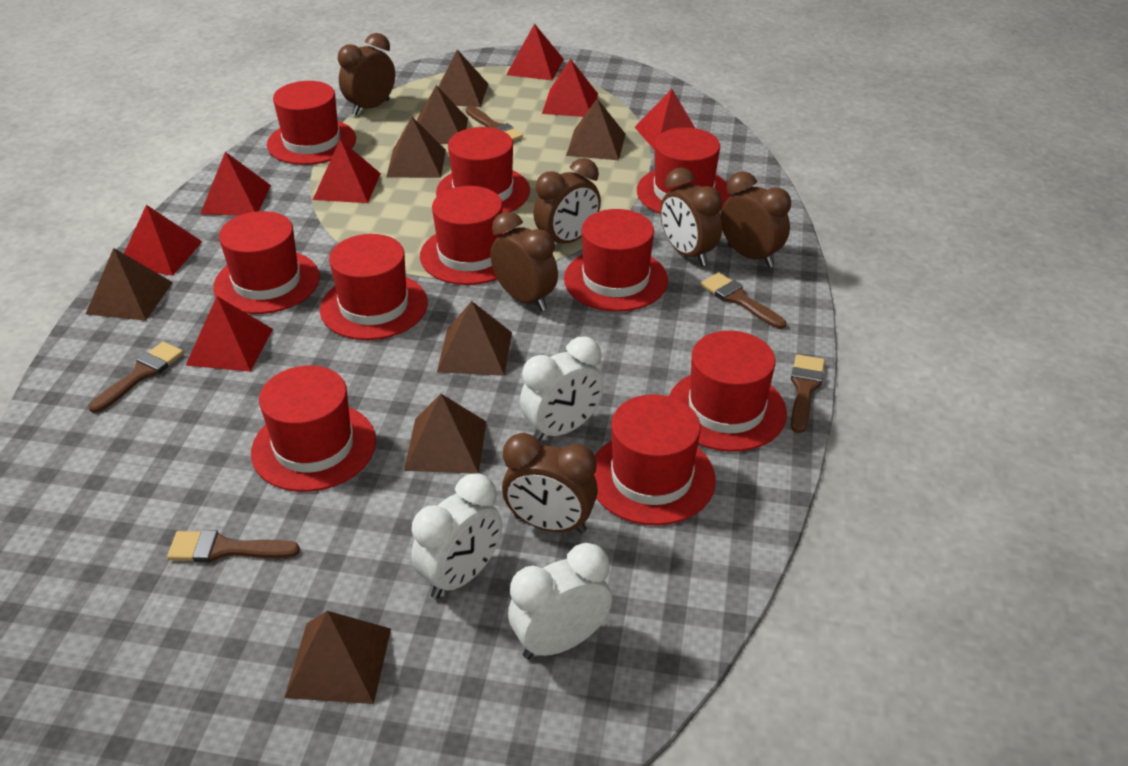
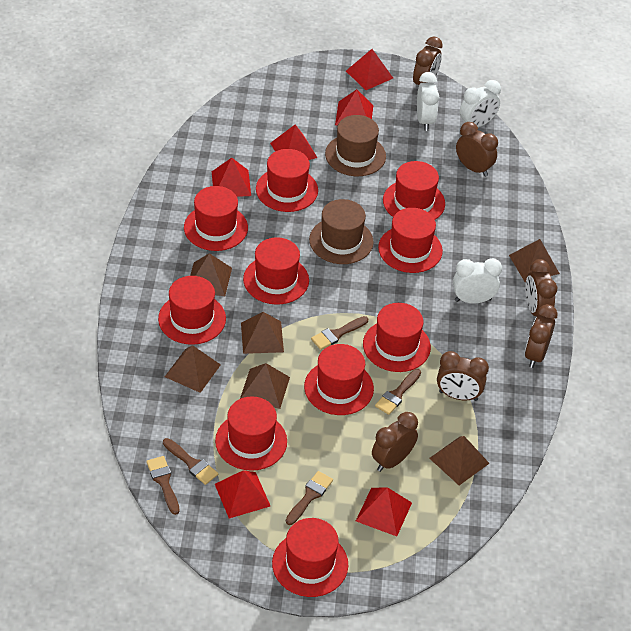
brown hat: 0 -> 2
brown pyramid: 8 -> 6
red pyramid: 7 -> 6

